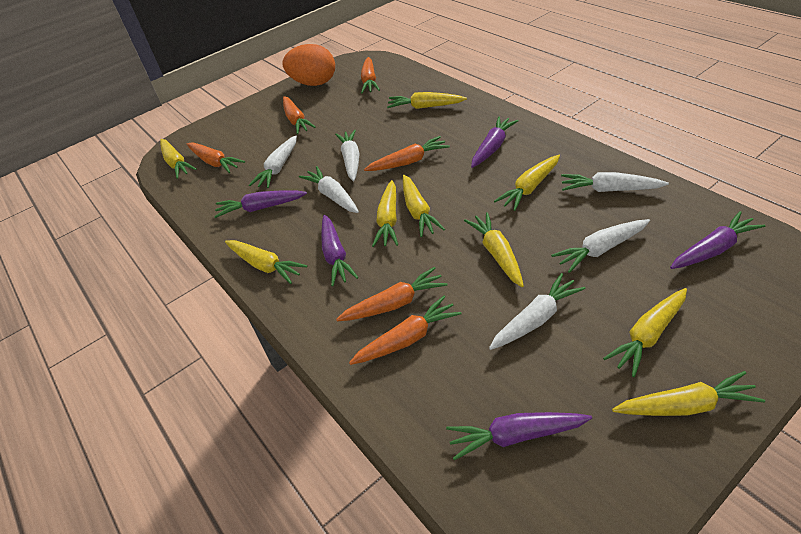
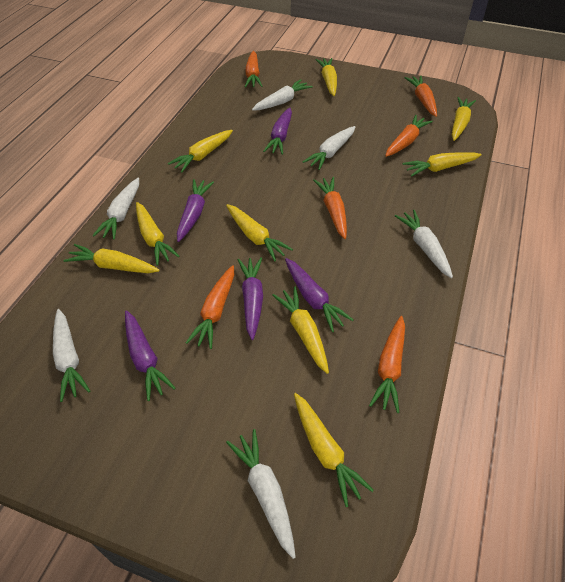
orange egg: 1 -> 0

